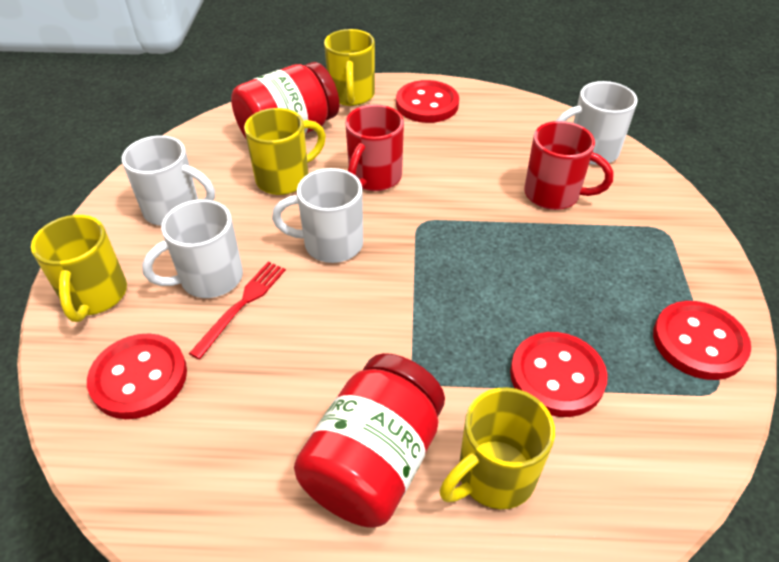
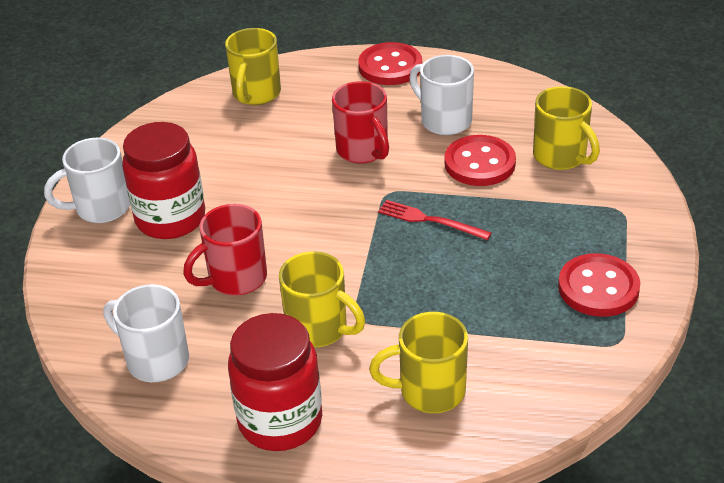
red button: 4 -> 3
white mug: 4 -> 3

